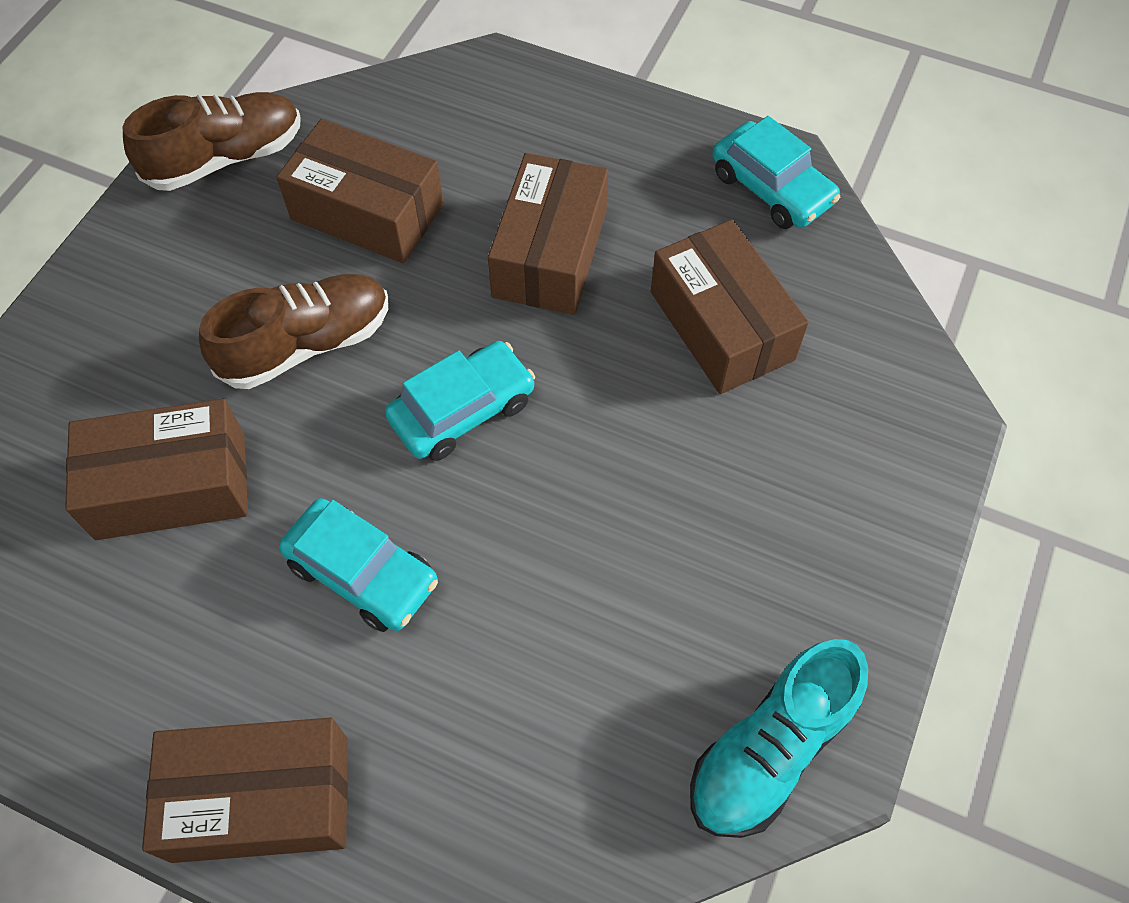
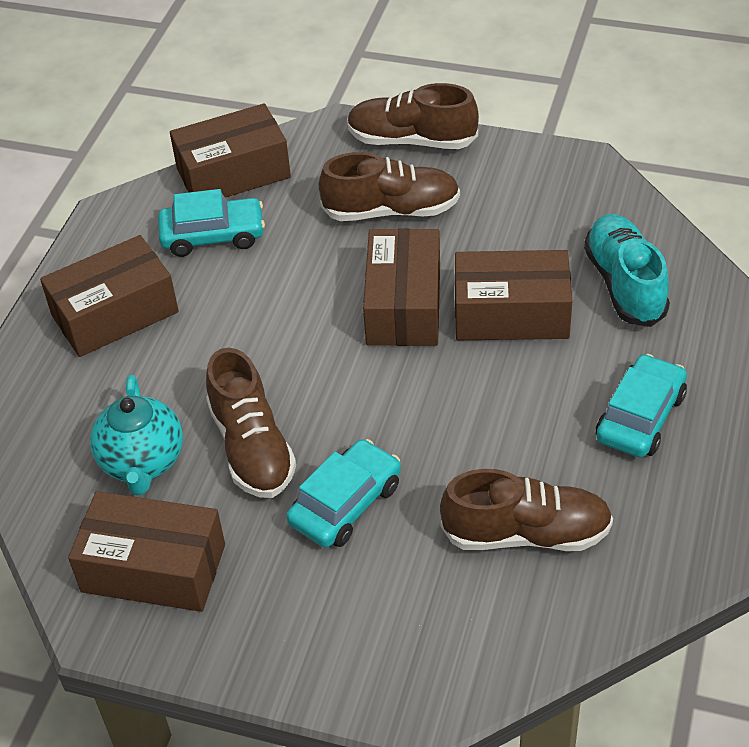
brown shoe: 2 -> 4
turquoise teapot: 0 -> 1

